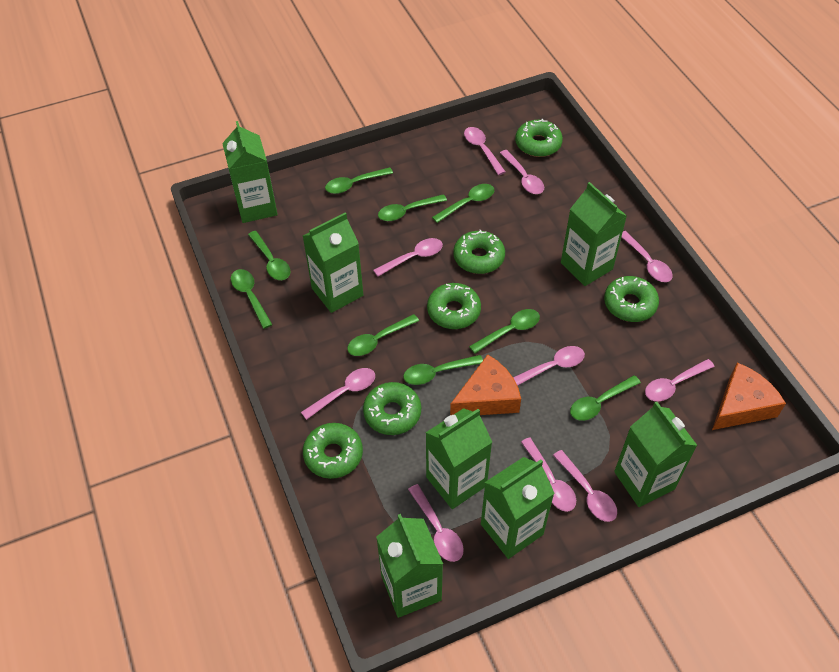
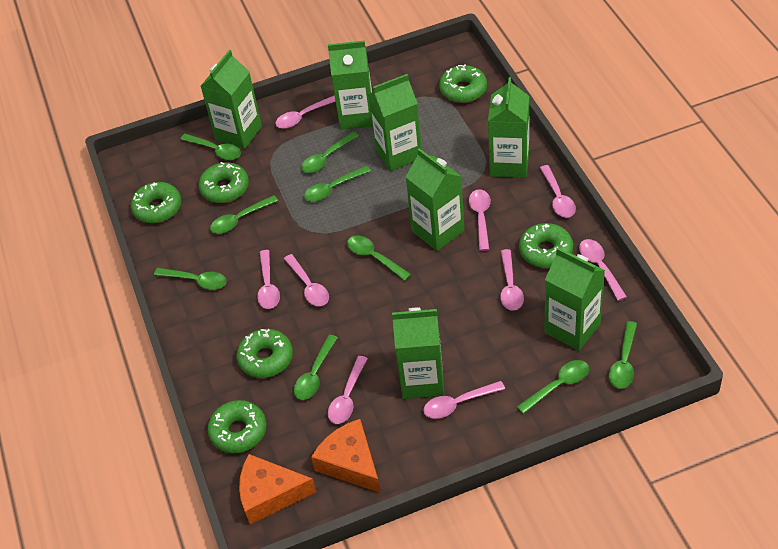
pink spoon: 10 -> 9

